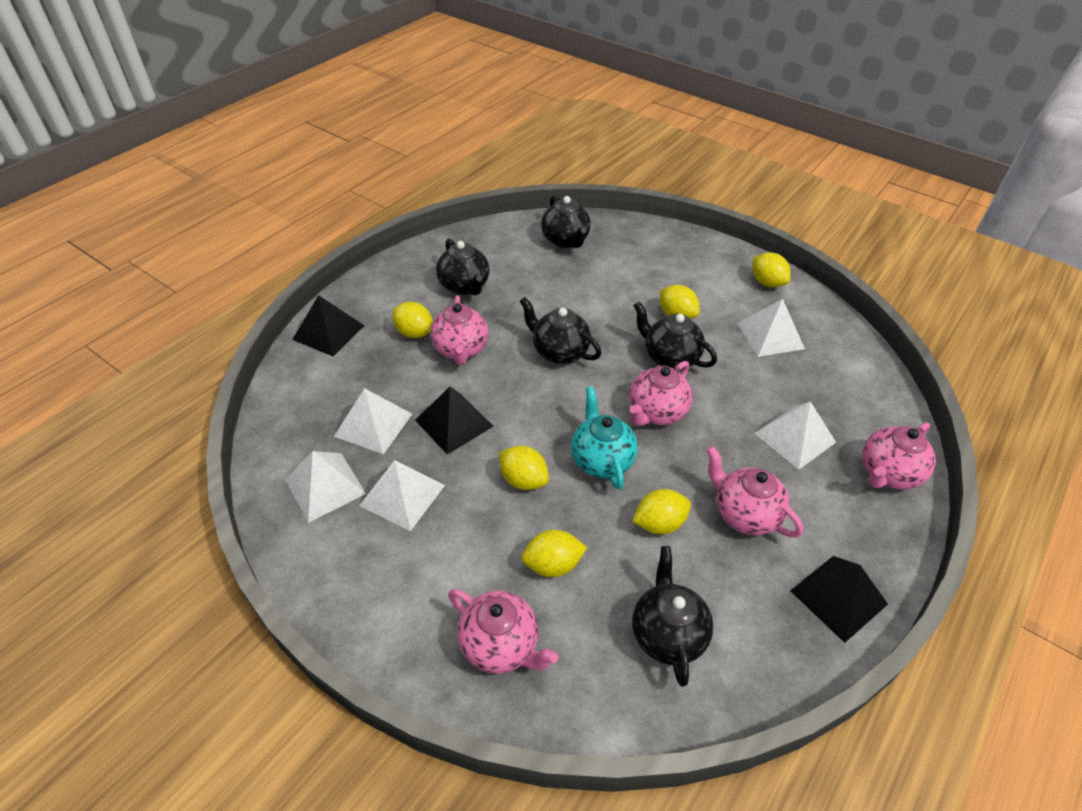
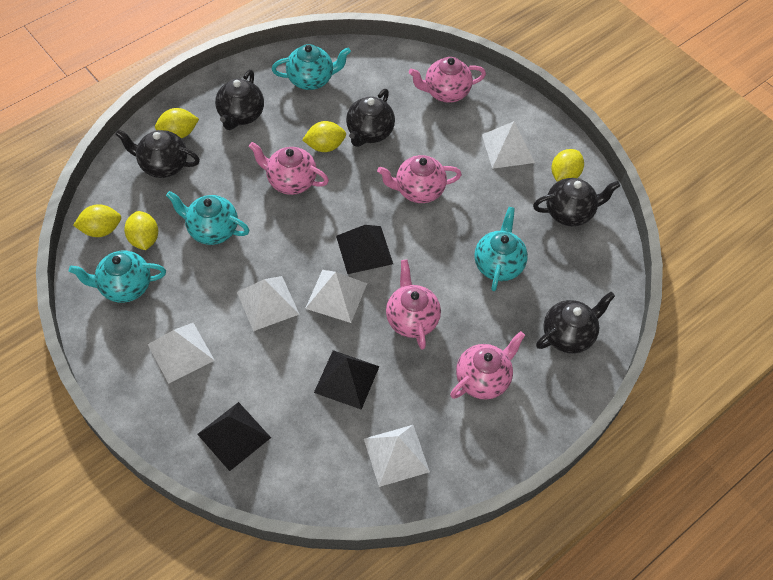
turquoise teapot: 1 -> 4
yellow lemon: 6 -> 5

